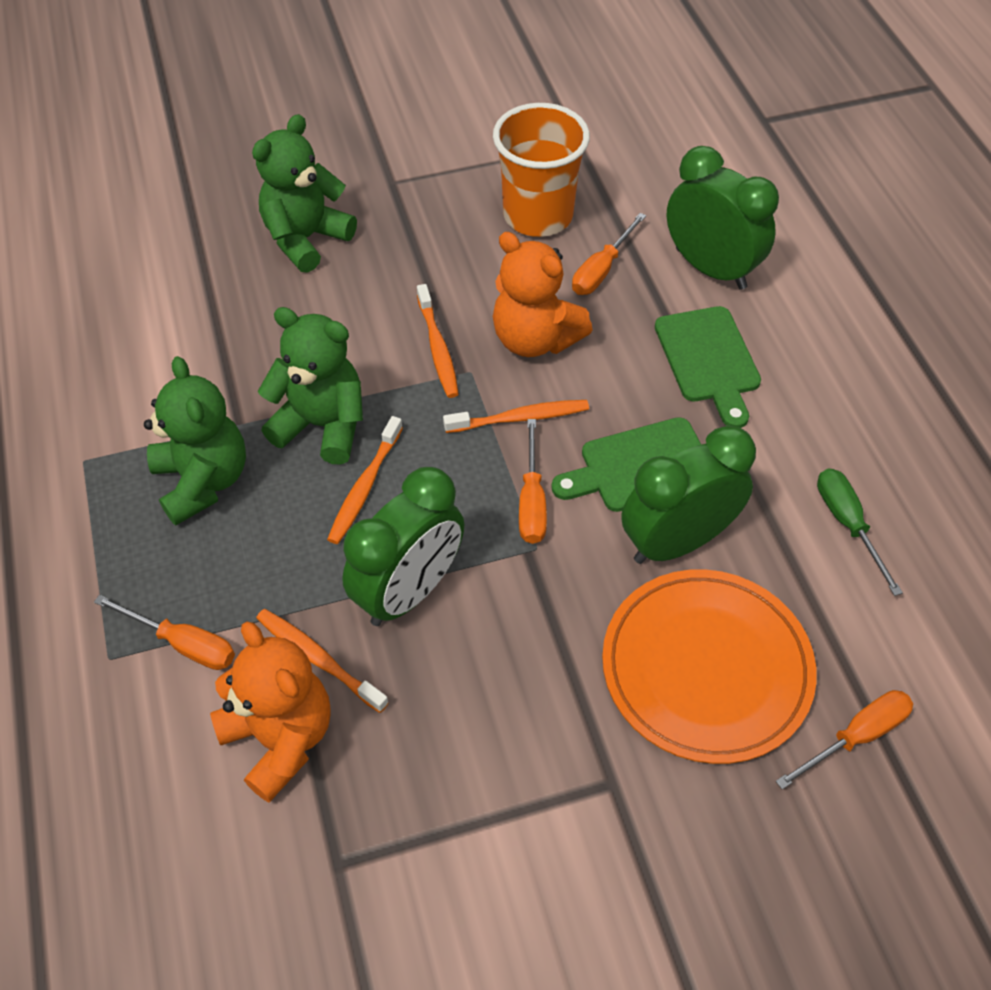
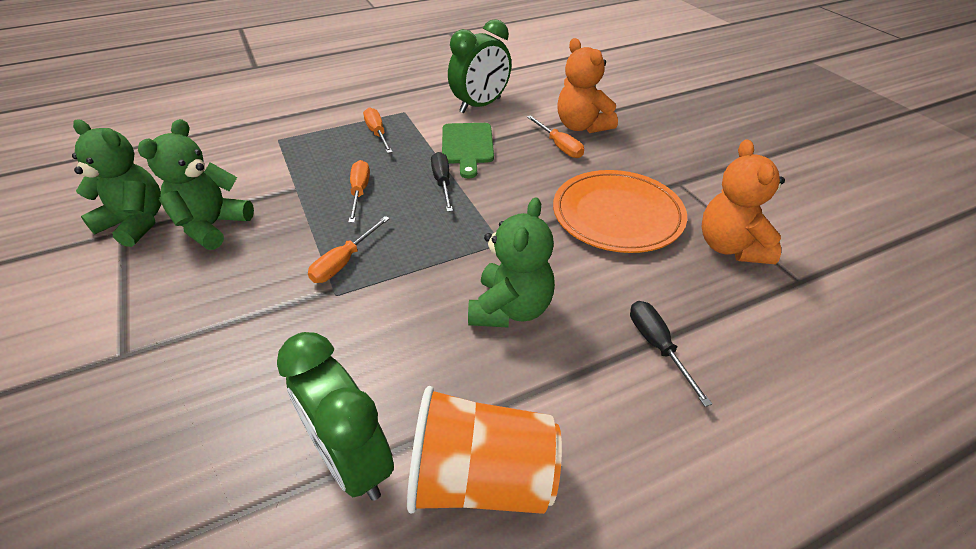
black screwdriver: 0 -> 2
green clock: 3 -> 2
green cutting board: 2 -> 1
green screwdriver: 1 -> 0
orange toothbrush: 4 -> 0

